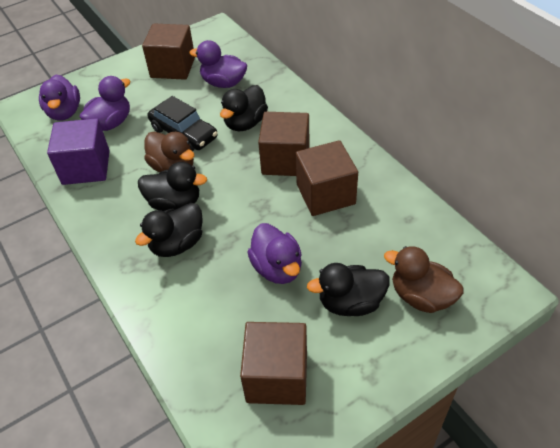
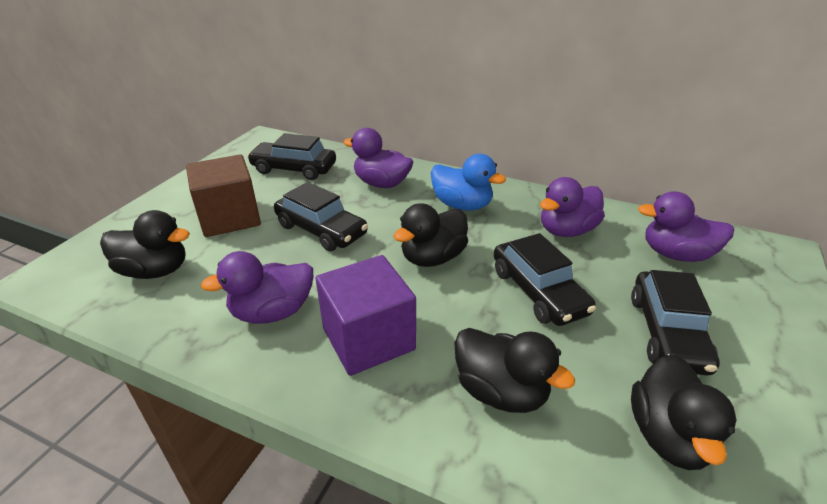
black car: 1 -> 4
blue duck: 0 -> 1
brown cube: 4 -> 1
brown duck: 2 -> 0

